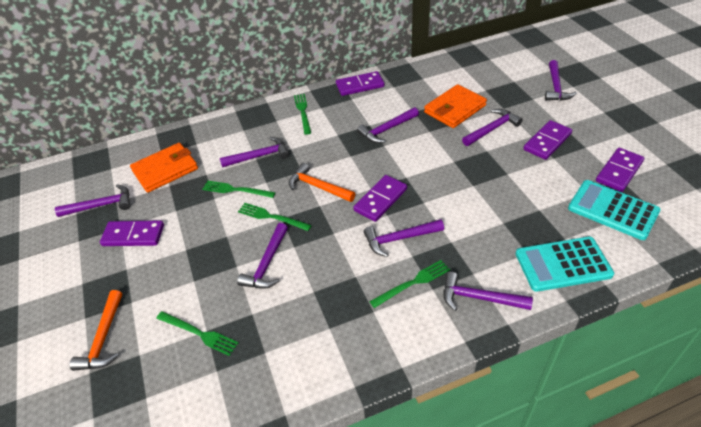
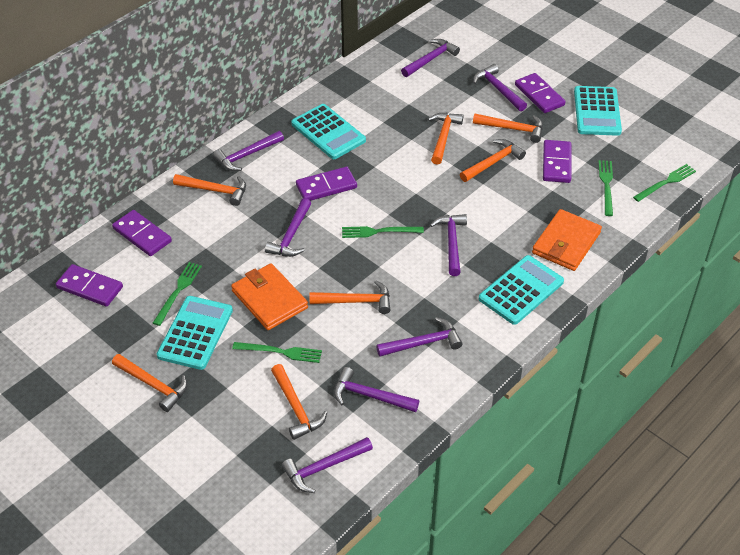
orange hammer: 2 -> 7
turquoise calculator: 2 -> 4

